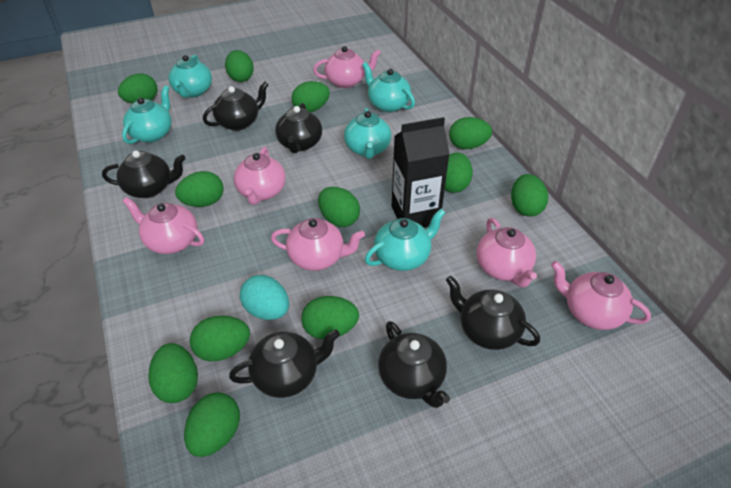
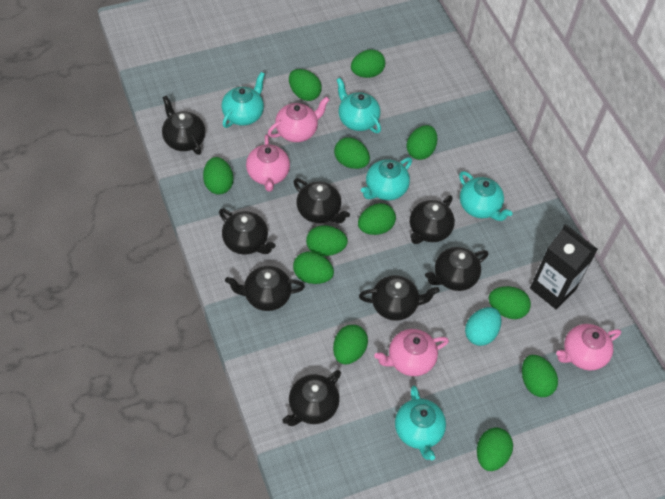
black teapot: 6 -> 8
pink teapot: 6 -> 4

